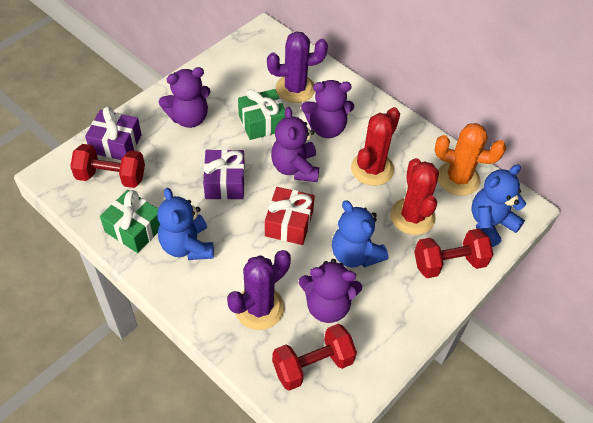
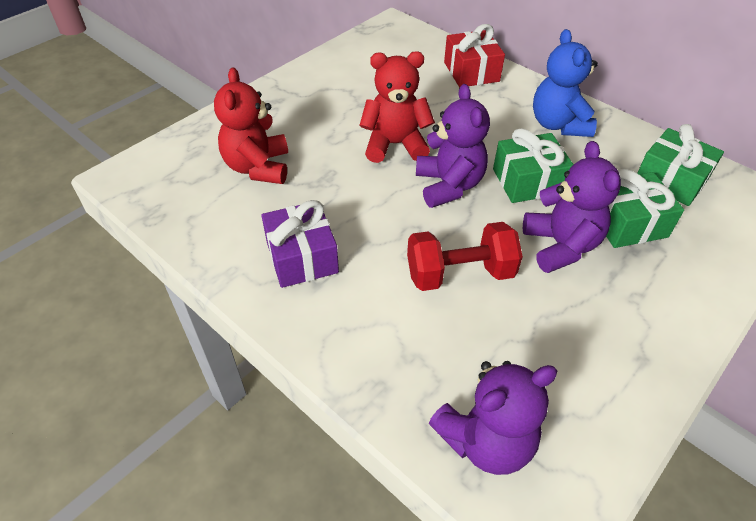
blue teddy bear: 3 -> 1
green gift: 2 -> 3
orange cactus: 1 -> 0
purple cactus: 2 -> 0
purple gift: 2 -> 1
purple teddy bear: 4 -> 3
red cactus: 2 -> 0
red dumbbell: 3 -> 1
red teddy bear: 0 -> 2

